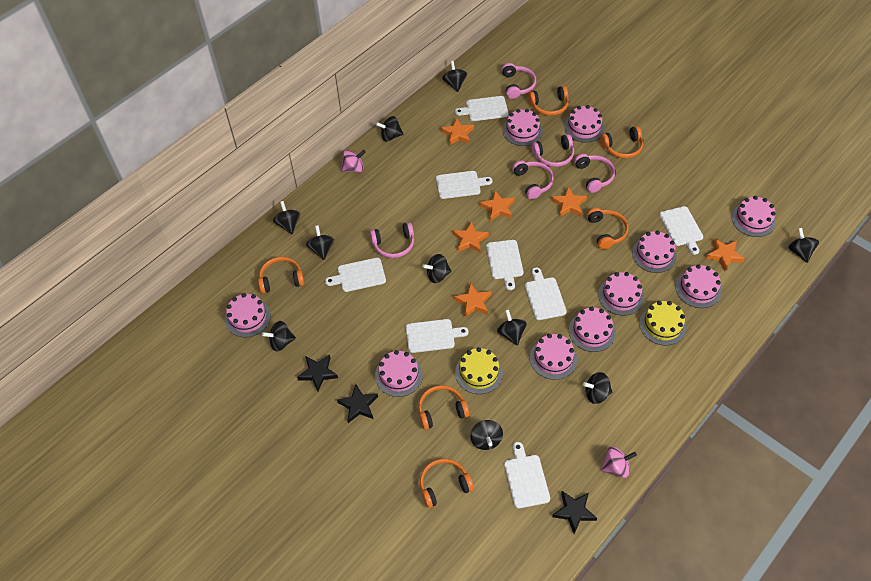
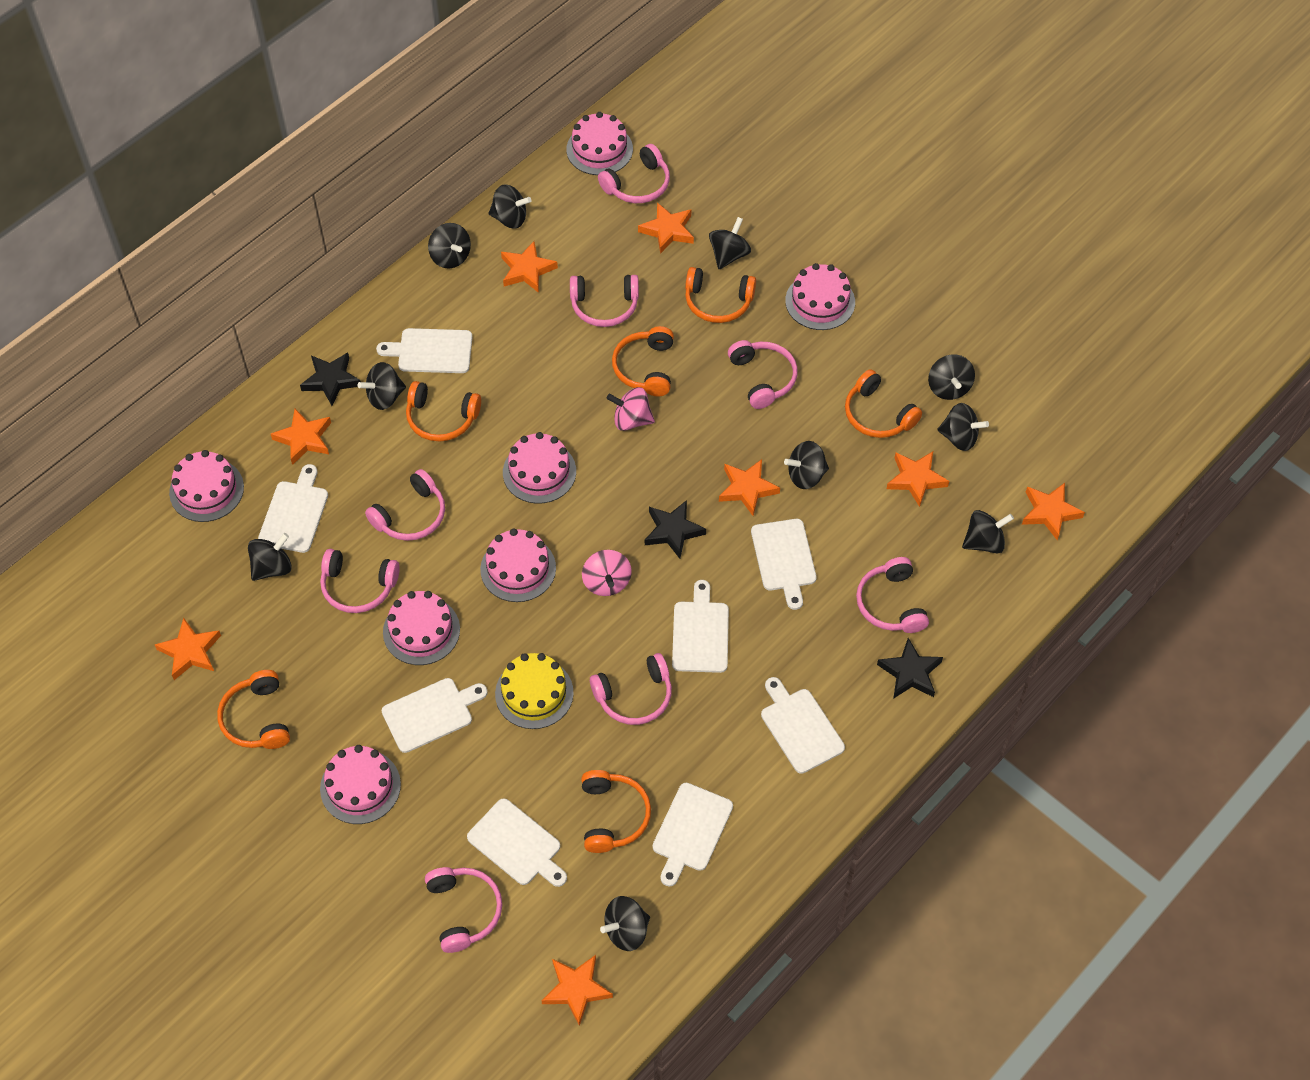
orange star: 6 -> 8
pink cake: 10 -> 7
pink headphones: 5 -> 8
yellow cake: 2 -> 1

